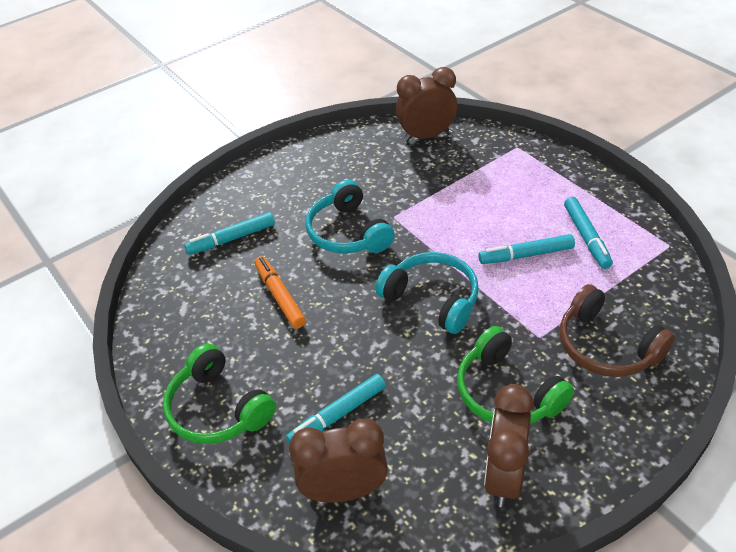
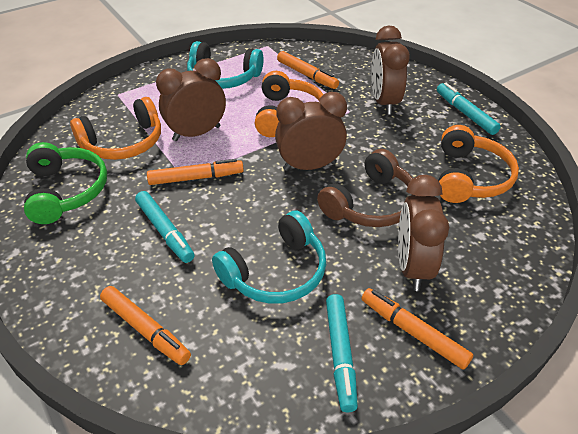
brown clock: 3 -> 4
green headphones: 2 -> 1
orange headphones: 0 -> 3
orange marker: 1 -> 4
turquoise marker: 4 -> 3

